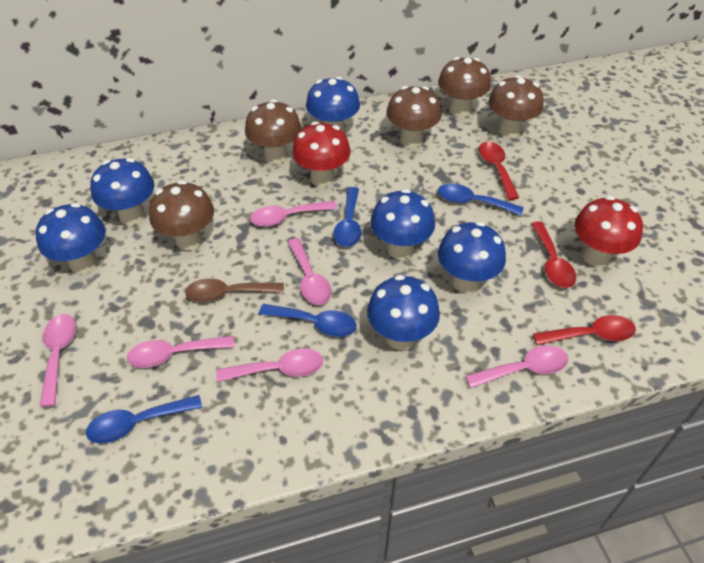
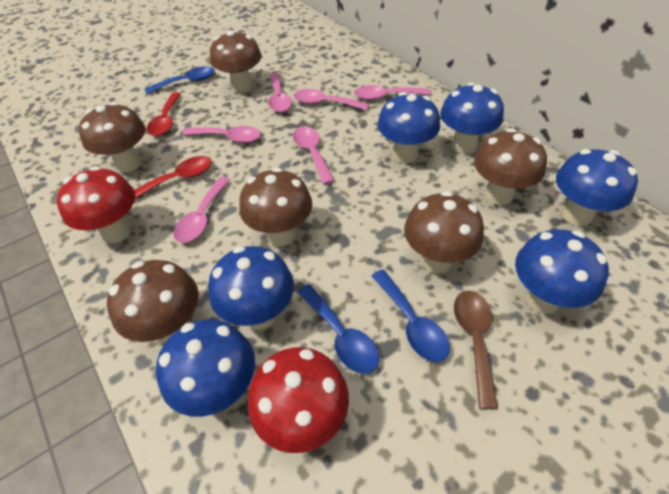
blue spoon: 4 -> 3
brown mushroom: 5 -> 6
red spoon: 3 -> 2

